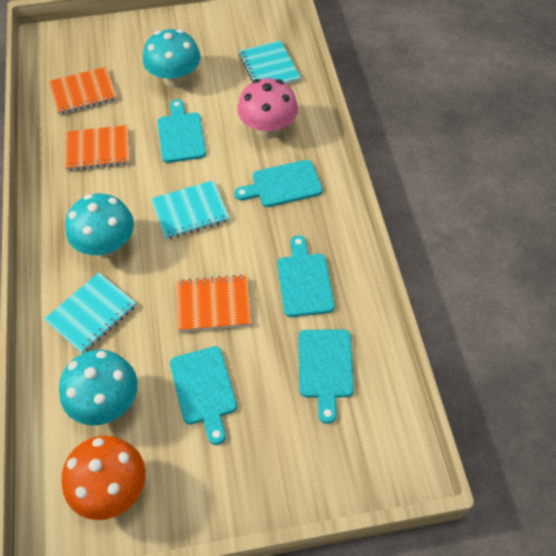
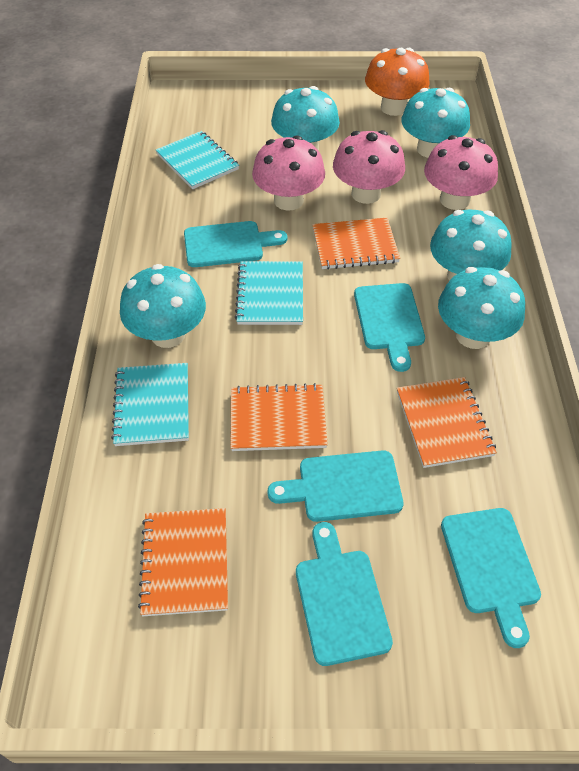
orange notebook: 3 -> 4
pink mushroom: 1 -> 3
turquoise mushroom: 3 -> 5

